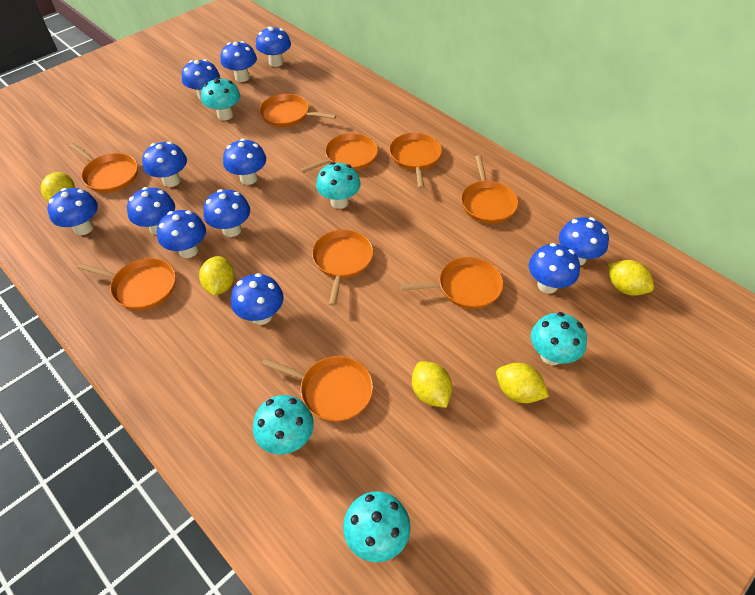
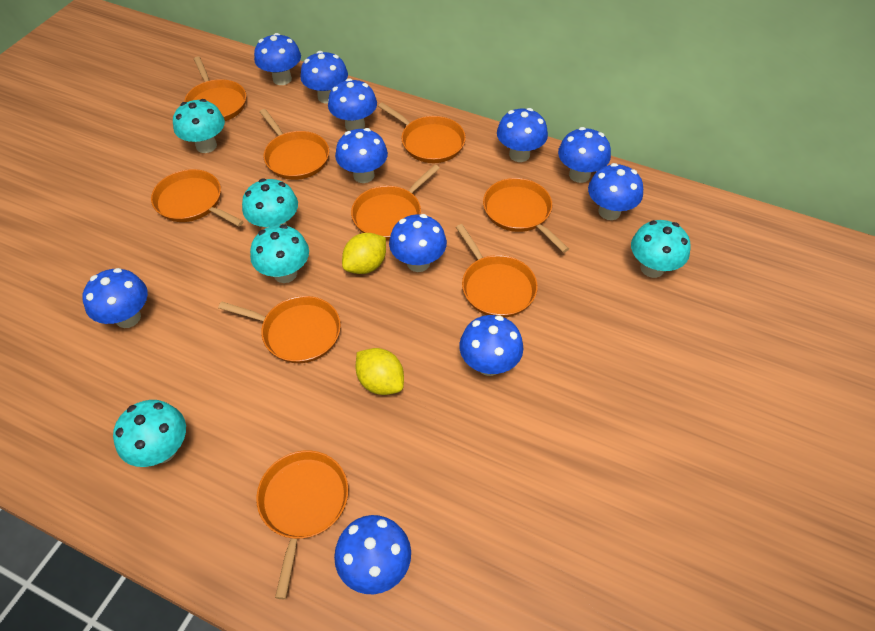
blue mushroom: 12 -> 11
yellow lemon: 5 -> 2

